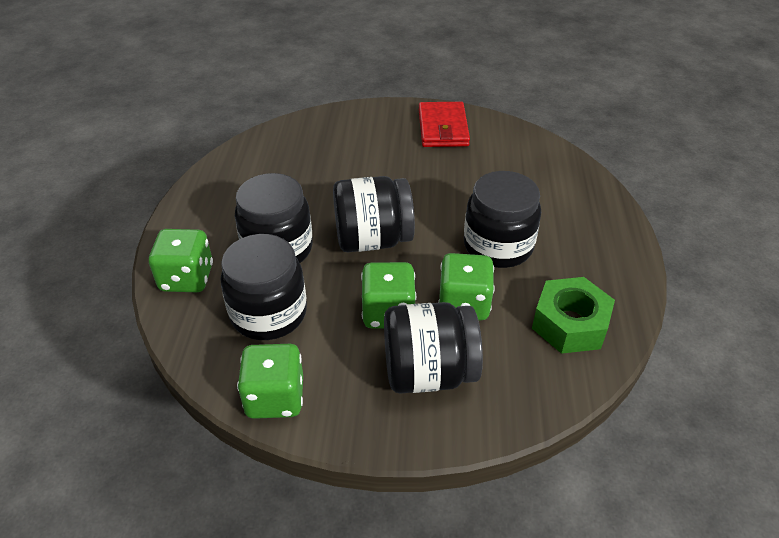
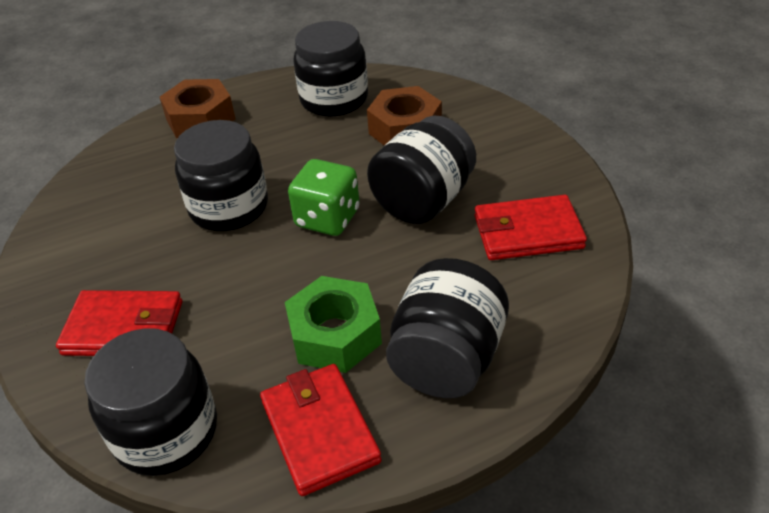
brown nut: 0 -> 2
green dice: 4 -> 1
red wallet: 1 -> 3

